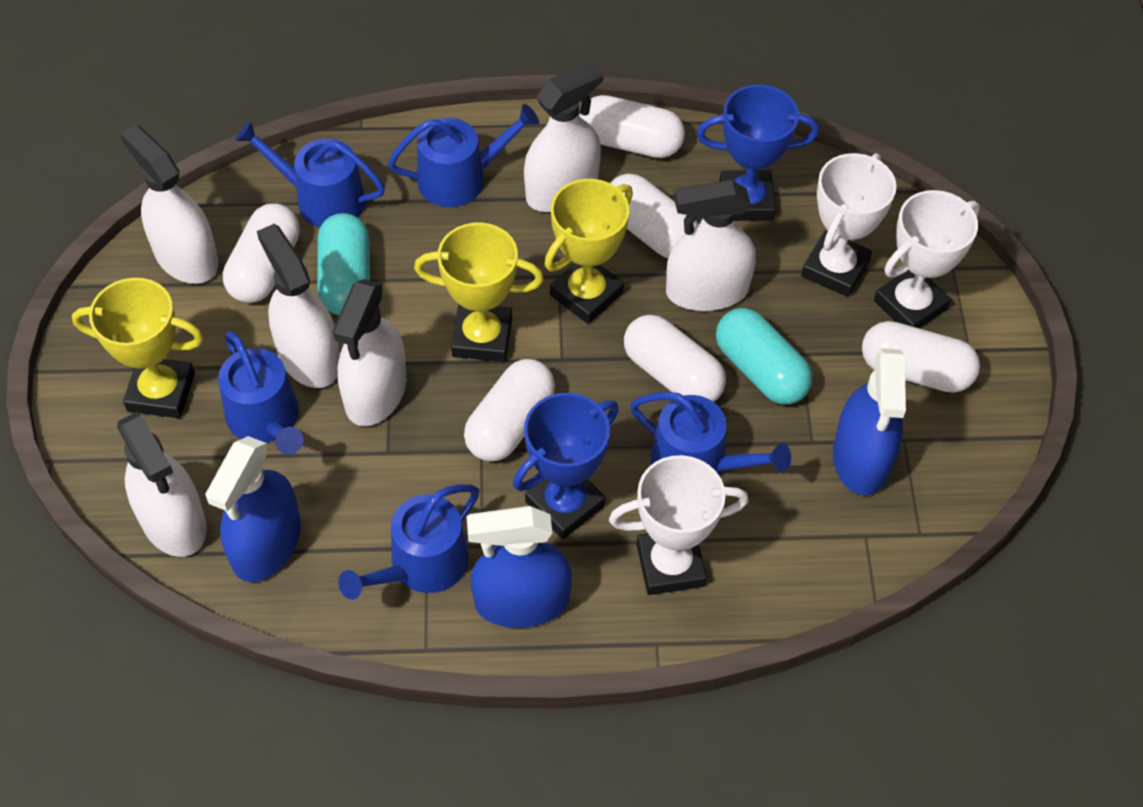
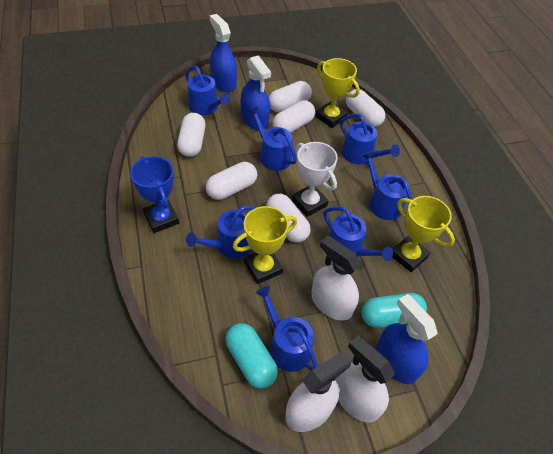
blue trophy: 2 -> 1
blue watering can: 5 -> 7
white spray bottle: 6 -> 3
white trophy: 3 -> 1

